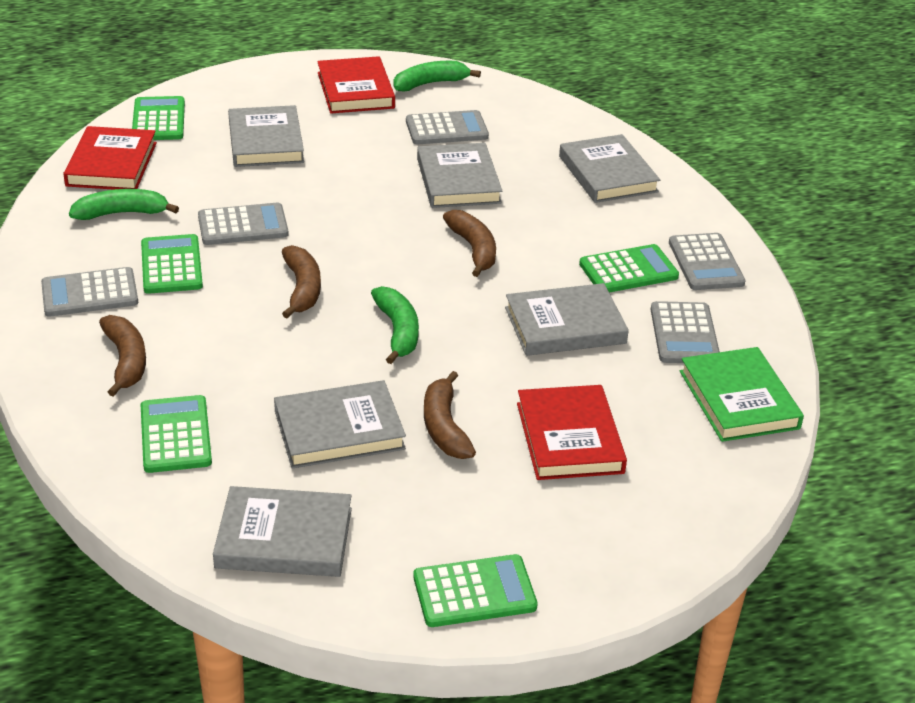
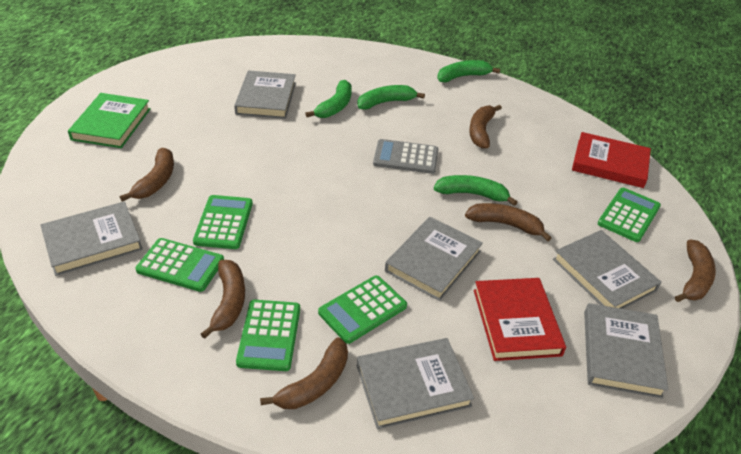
brown banana: 4 -> 6
green banana: 3 -> 4
grey calculator: 5 -> 1
red book: 3 -> 2

